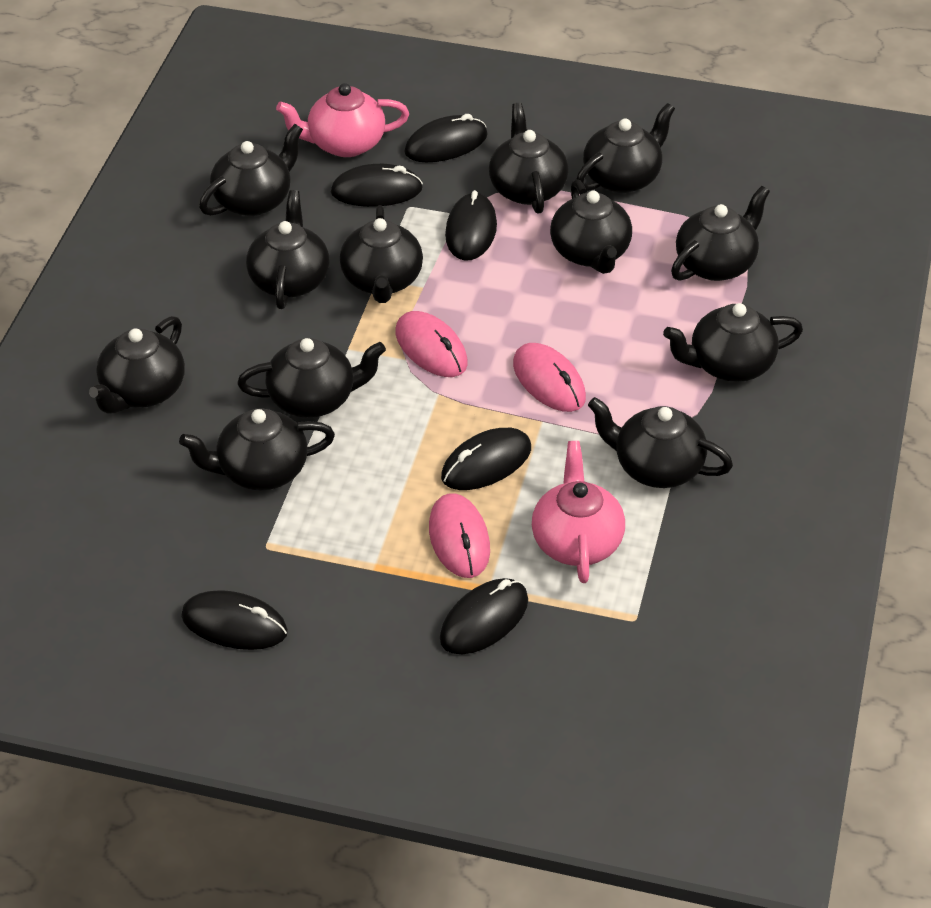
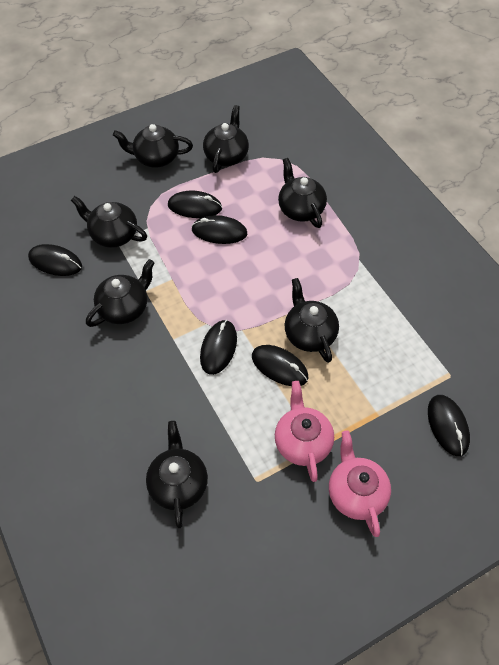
black teapot: 12 -> 7
pink mouse: 3 -> 0

